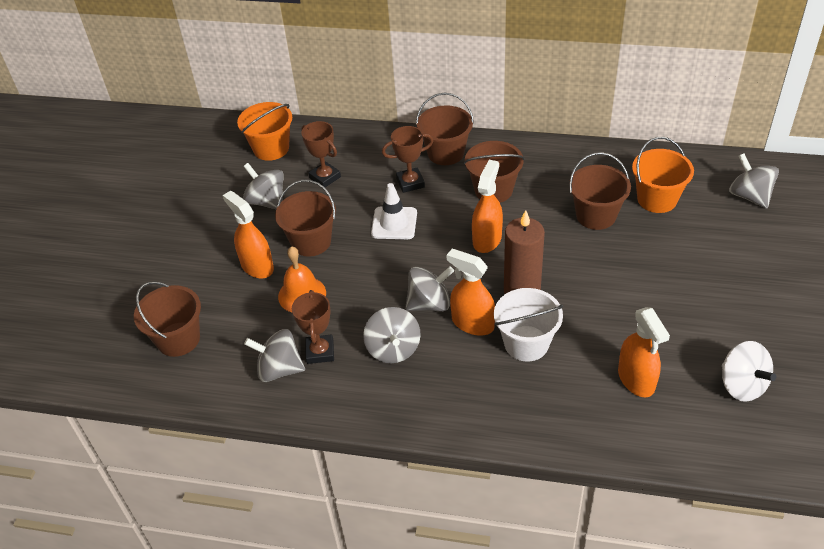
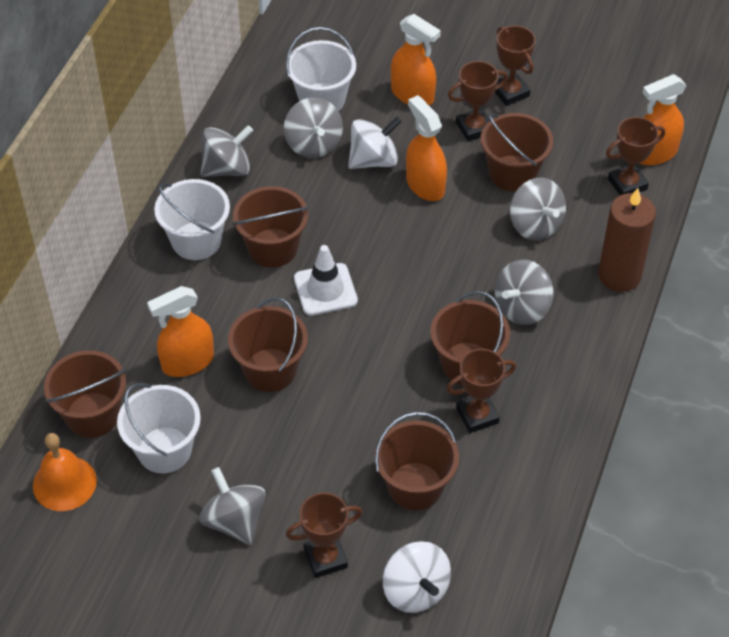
brown bucket: 5 -> 6
brown trophy: 3 -> 5
orange bucket: 2 -> 0
white bucket: 1 -> 3
white spinning top: 1 -> 2

